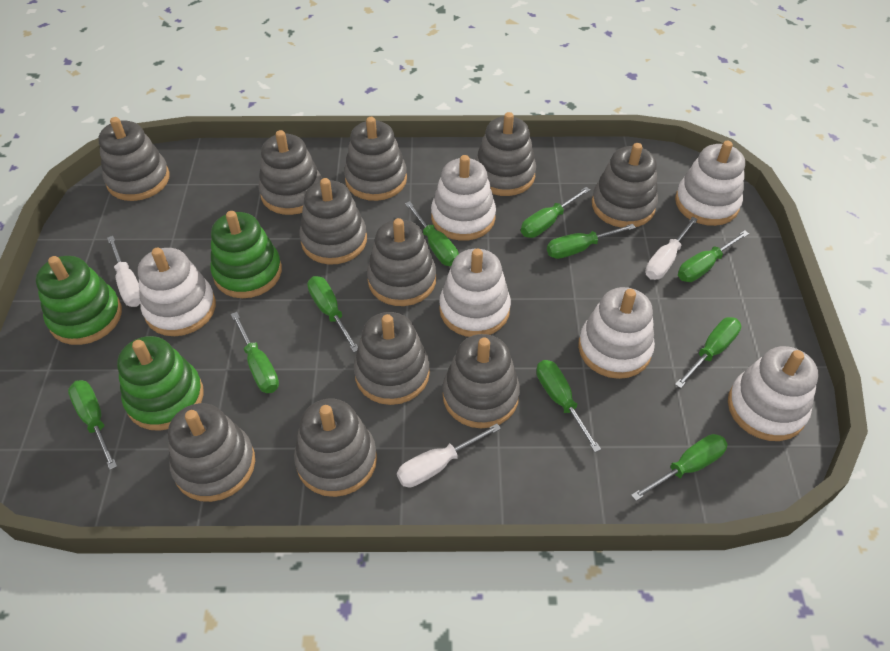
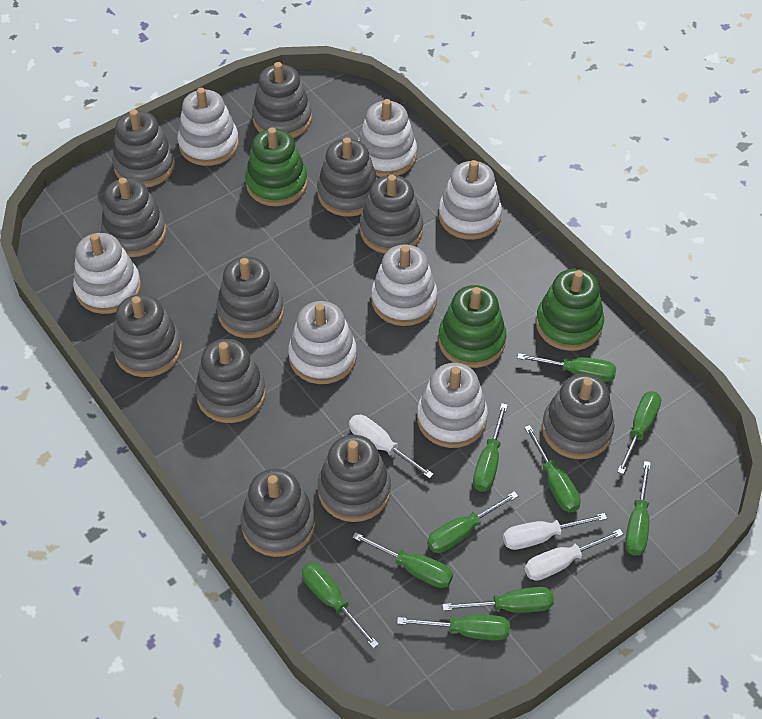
white stacking toy: 6 -> 7

